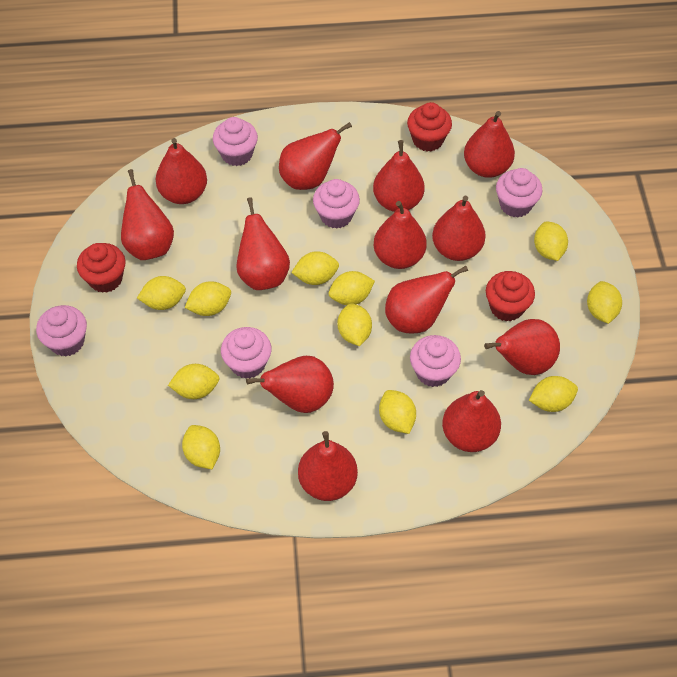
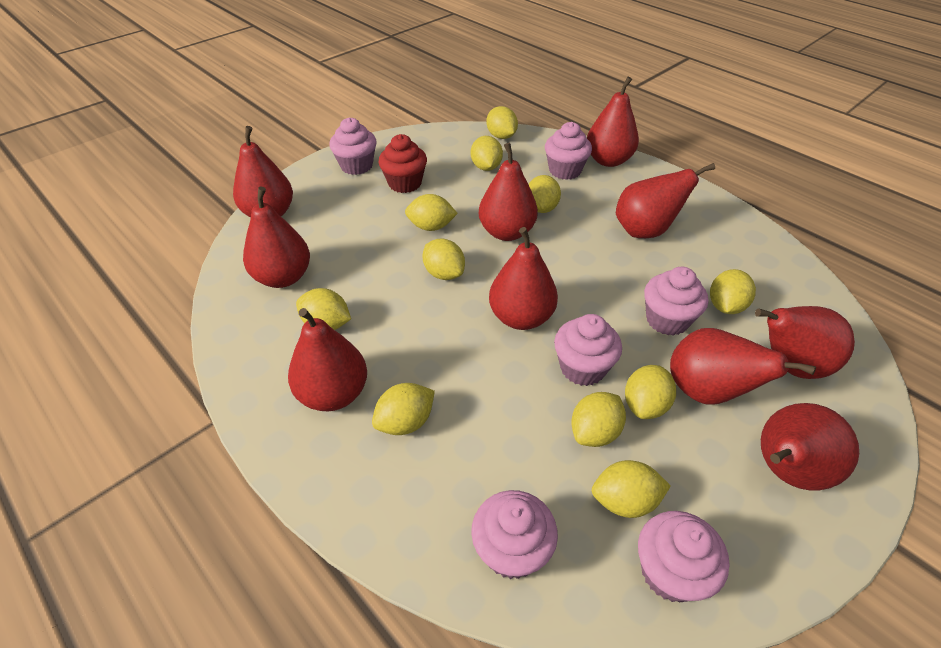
red cupcake: 3 -> 1
red pear: 13 -> 10

